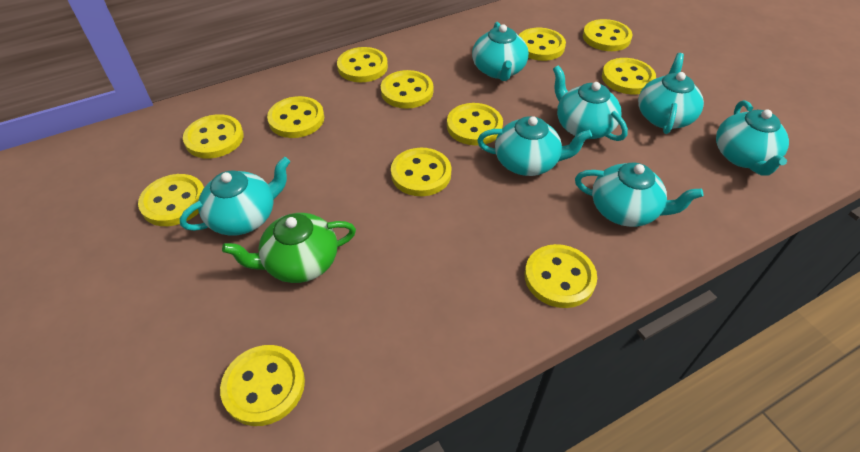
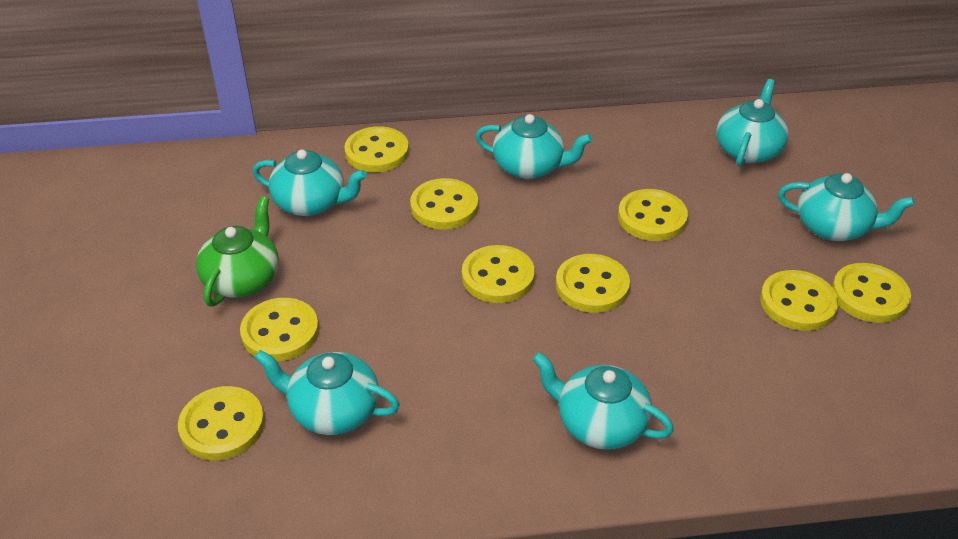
turquoise teapot: 7 -> 6
yellow button: 12 -> 9

